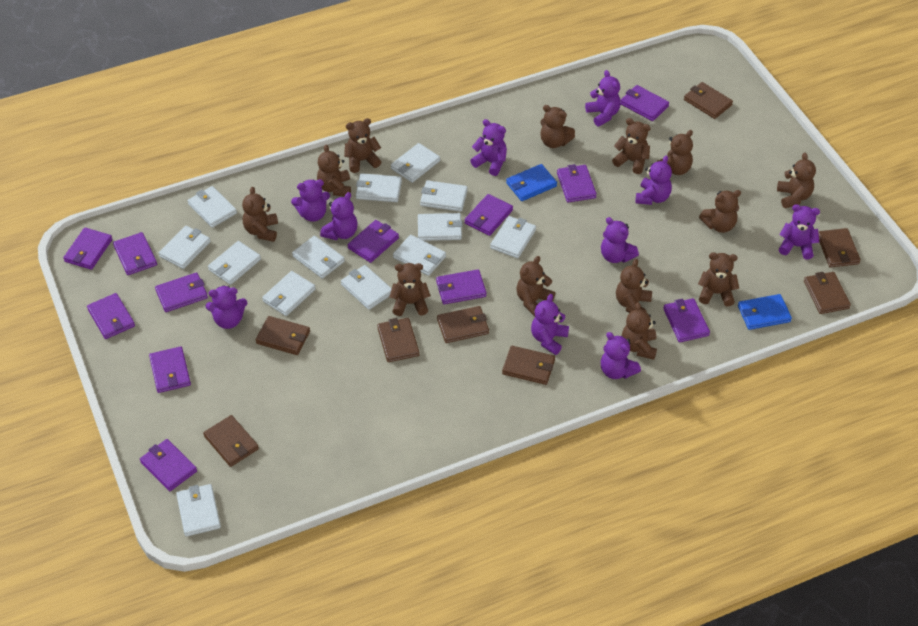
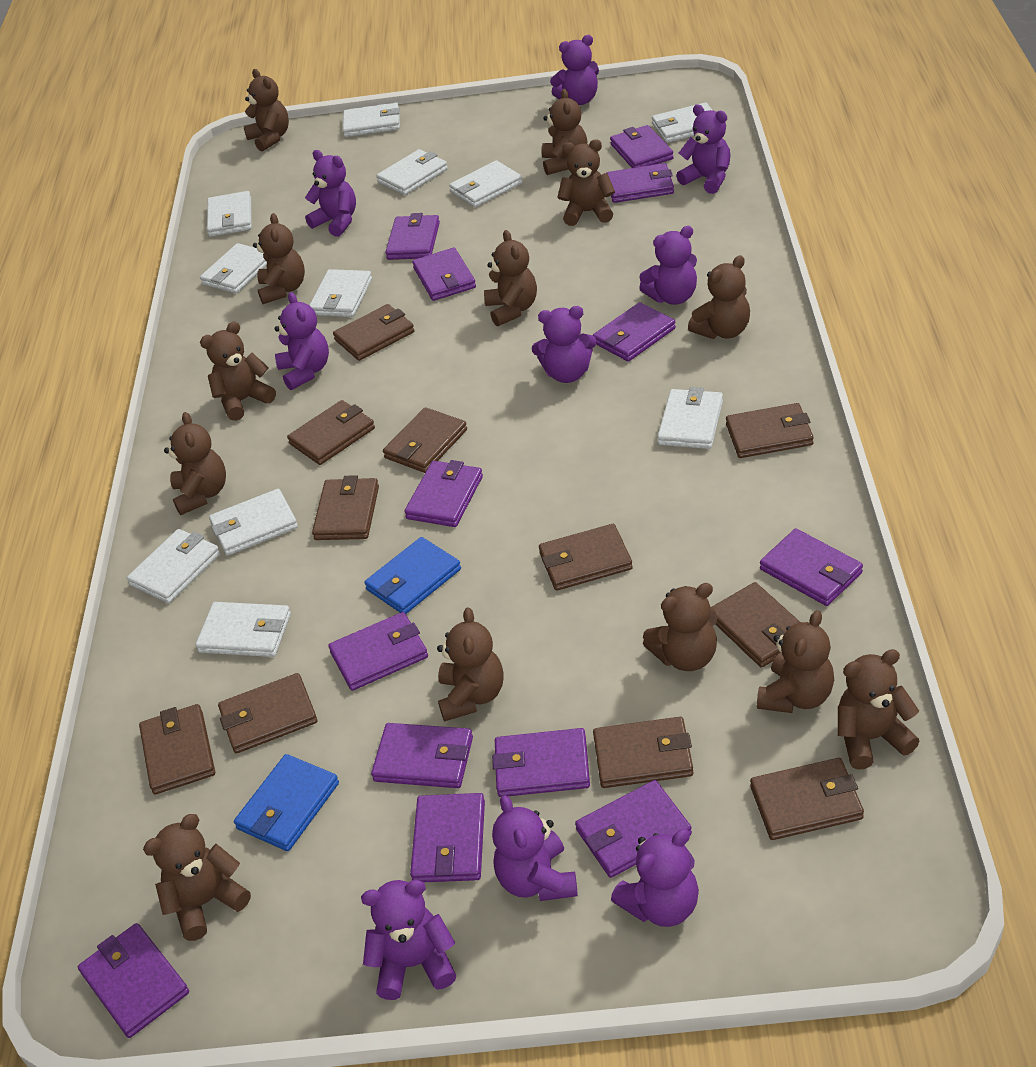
brown wallet: 8 -> 11
purple teddy bear: 10 -> 9
purple wallet: 12 -> 13
white wallet: 13 -> 11

